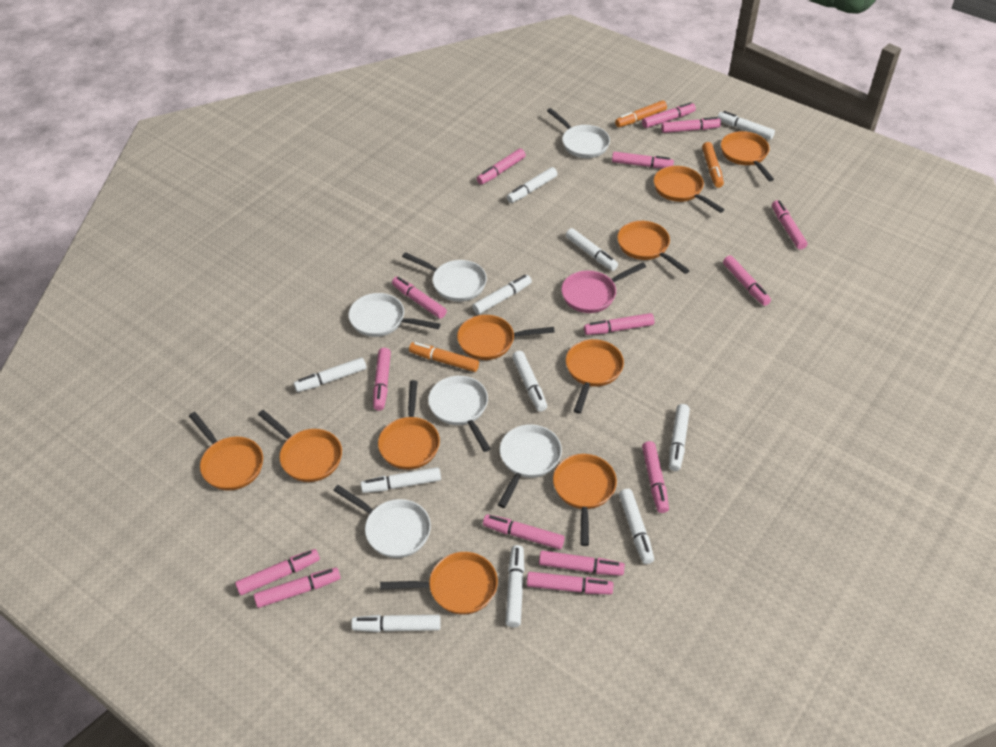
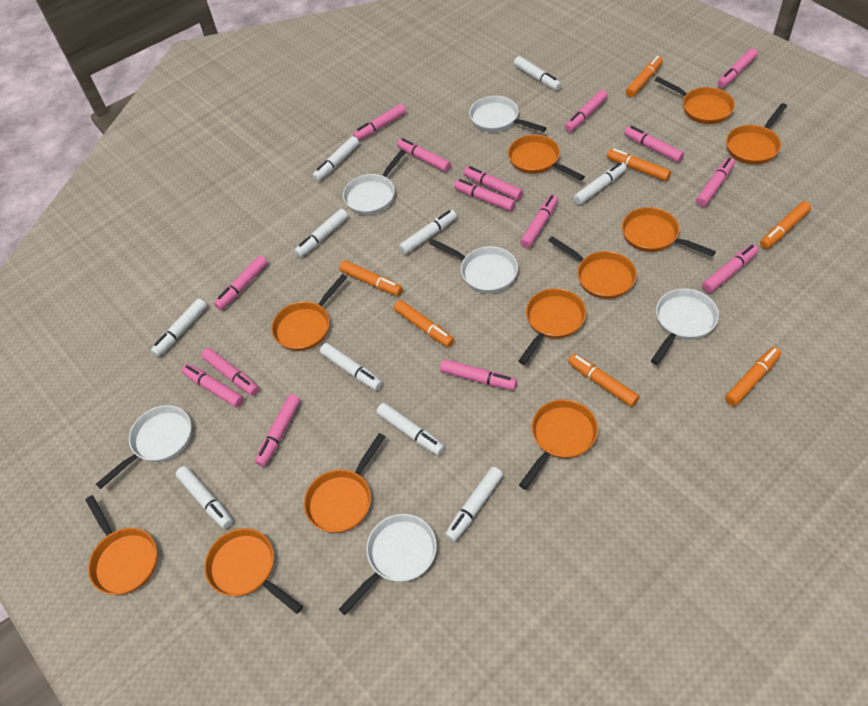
orange marker: 3 -> 7
orange pan: 10 -> 11
pink pan: 1 -> 0
white marker: 11 -> 10

